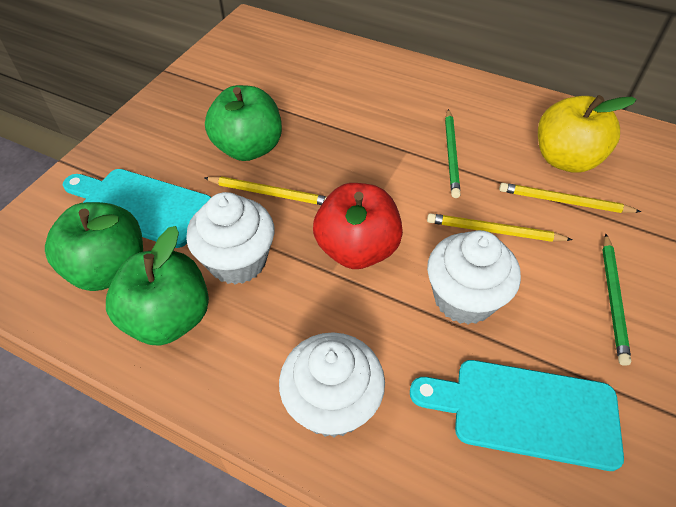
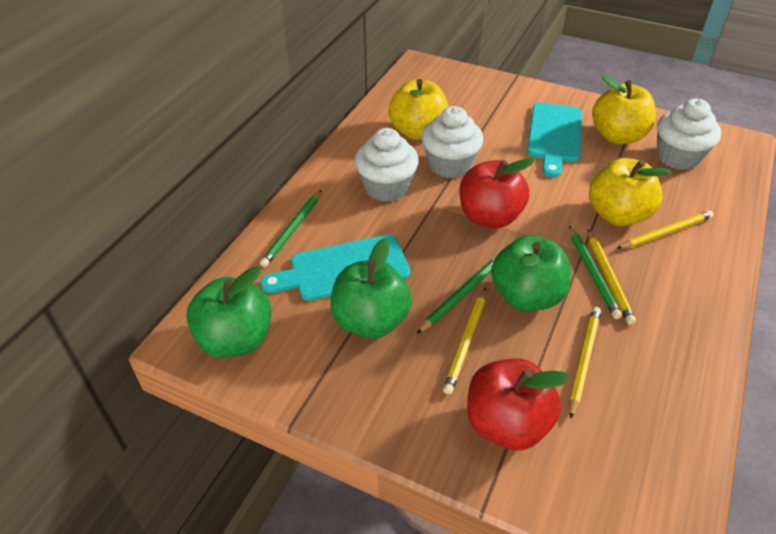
green pencil: 2 -> 3
red apple: 1 -> 2
yellow apple: 1 -> 3
yellow pencil: 3 -> 4

